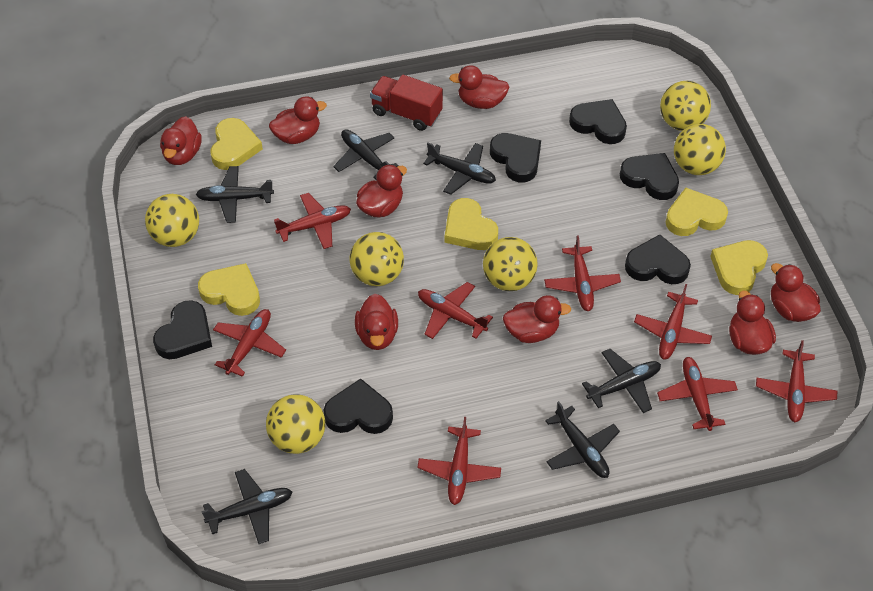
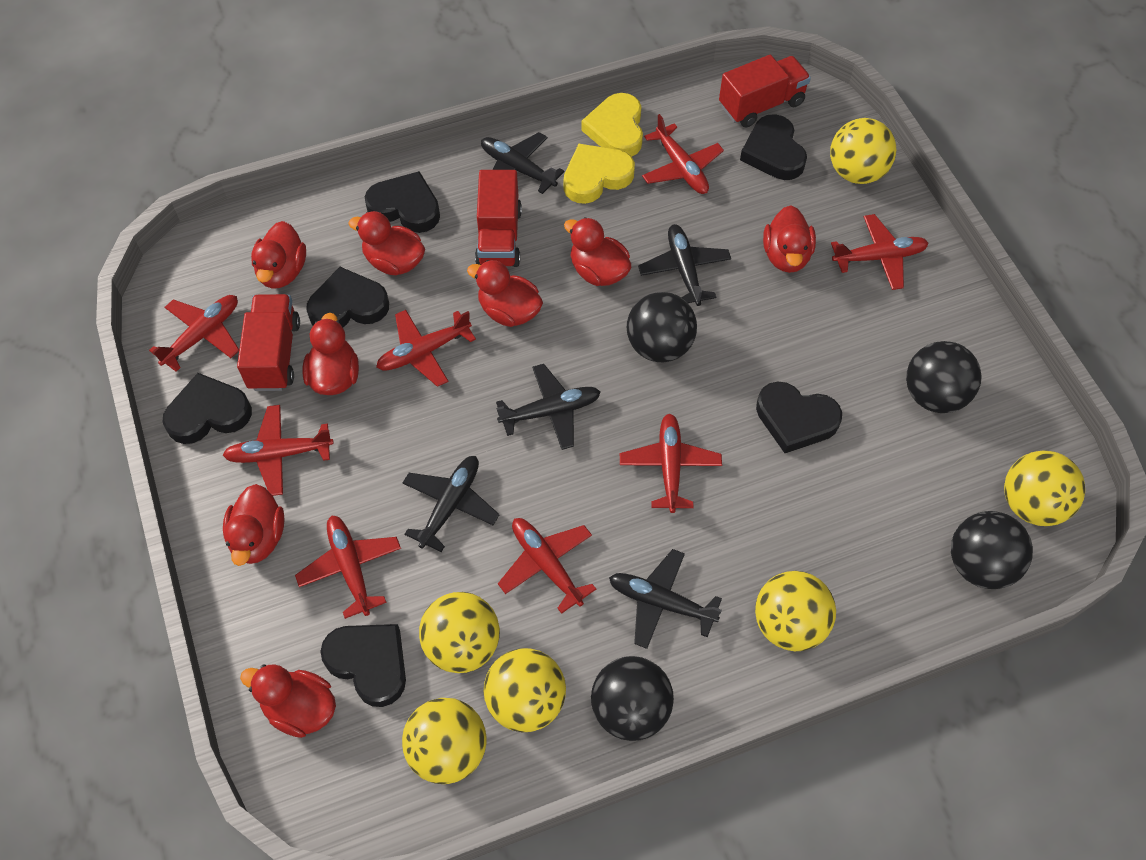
black ball: 0 -> 4
black plane: 6 -> 5
red truck: 1 -> 3
yellow heart: 5 -> 2

